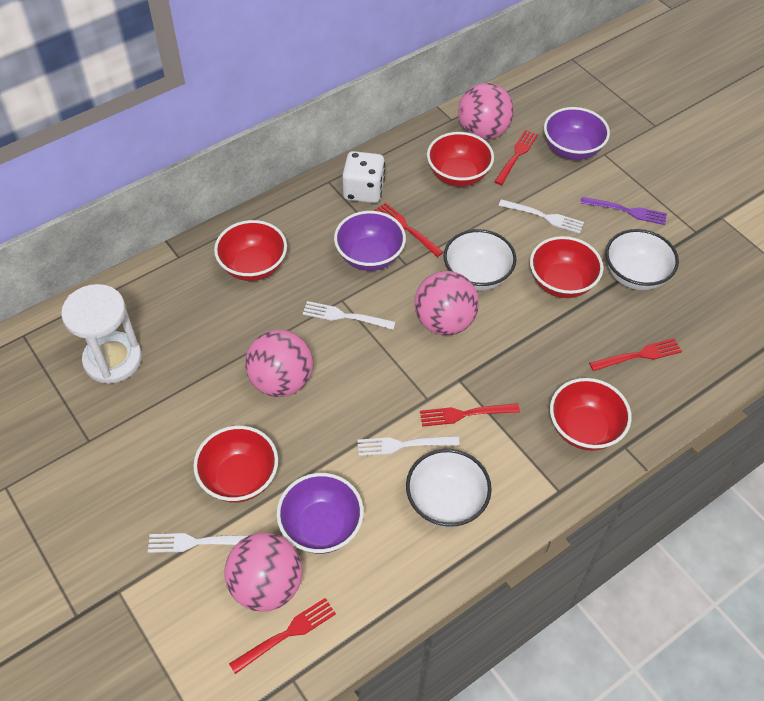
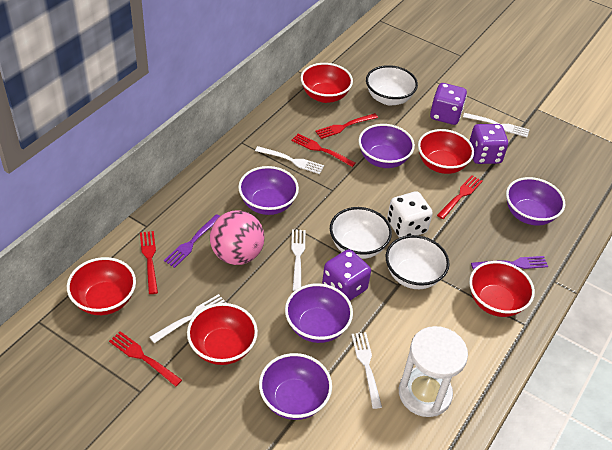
pink ball: 4 -> 1
purple bowl: 3 -> 5
purple dice: 0 -> 3
purple fork: 1 -> 2
white fork: 4 -> 5

